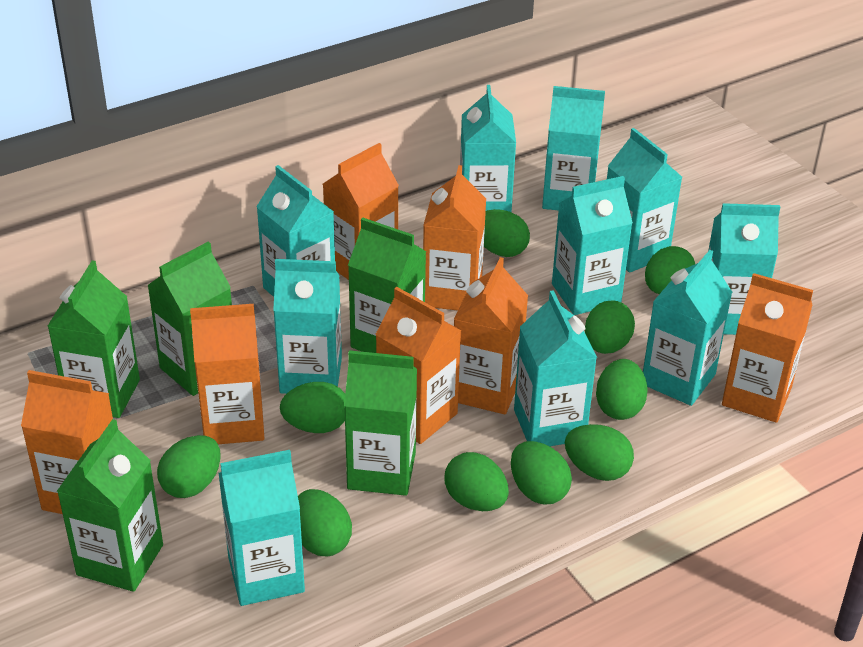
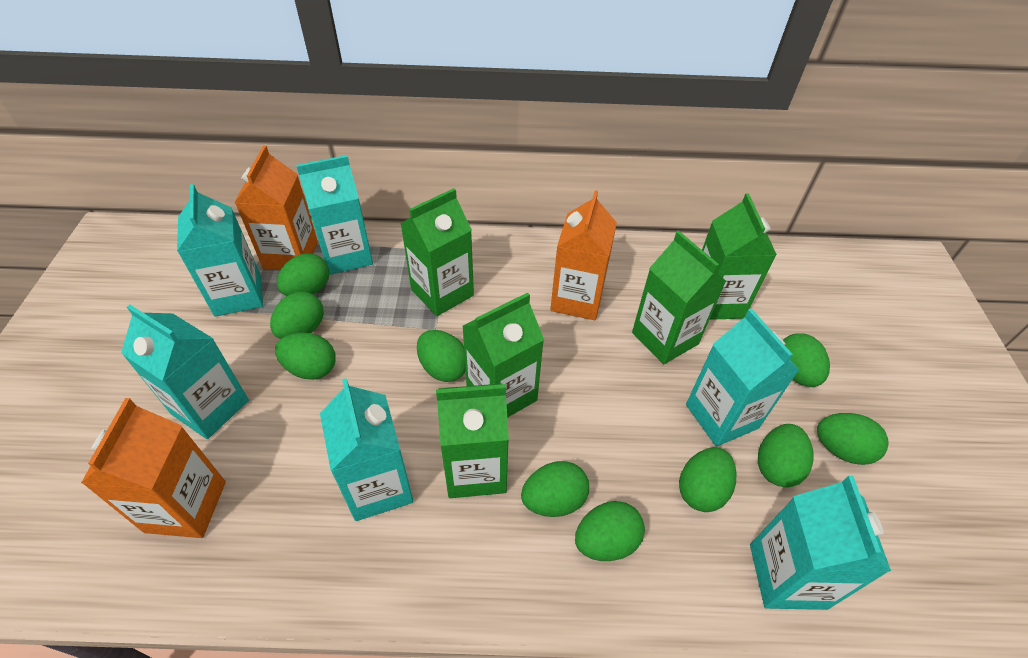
orange carton: 7 -> 3
turquoise carton: 10 -> 6

